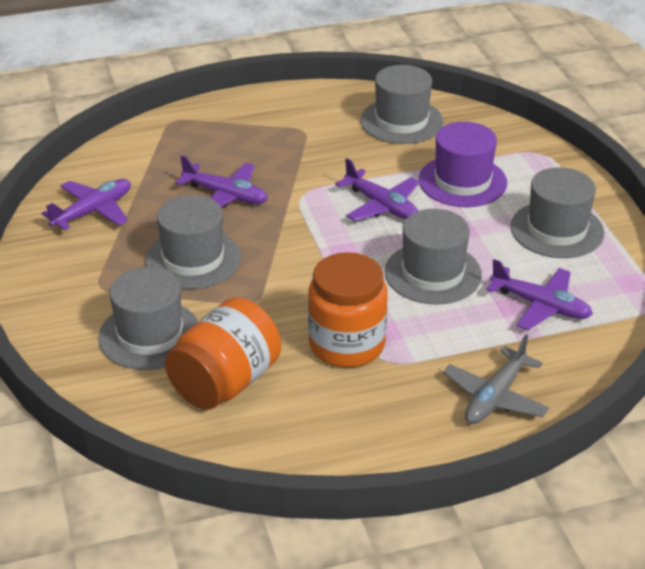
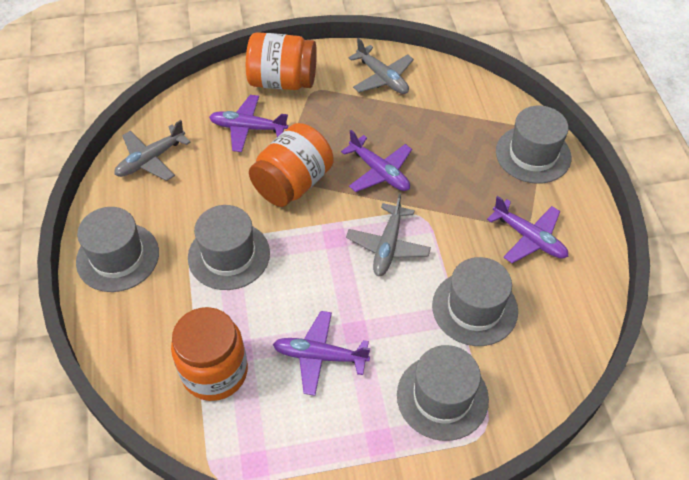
grey plane: 1 -> 3
orange jar: 2 -> 3
purple hat: 1 -> 0

